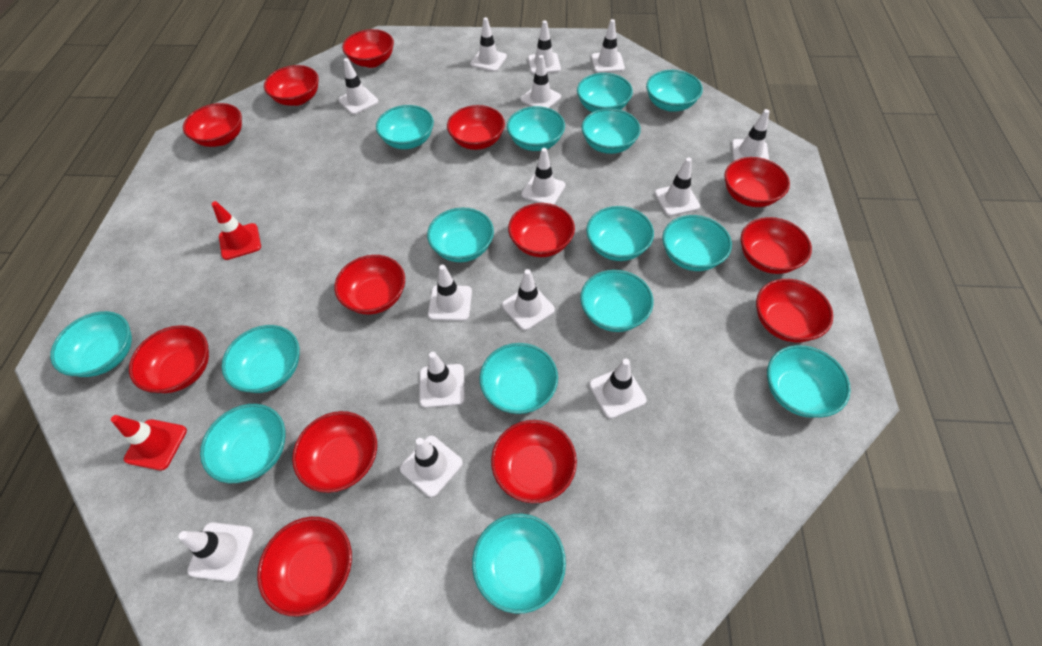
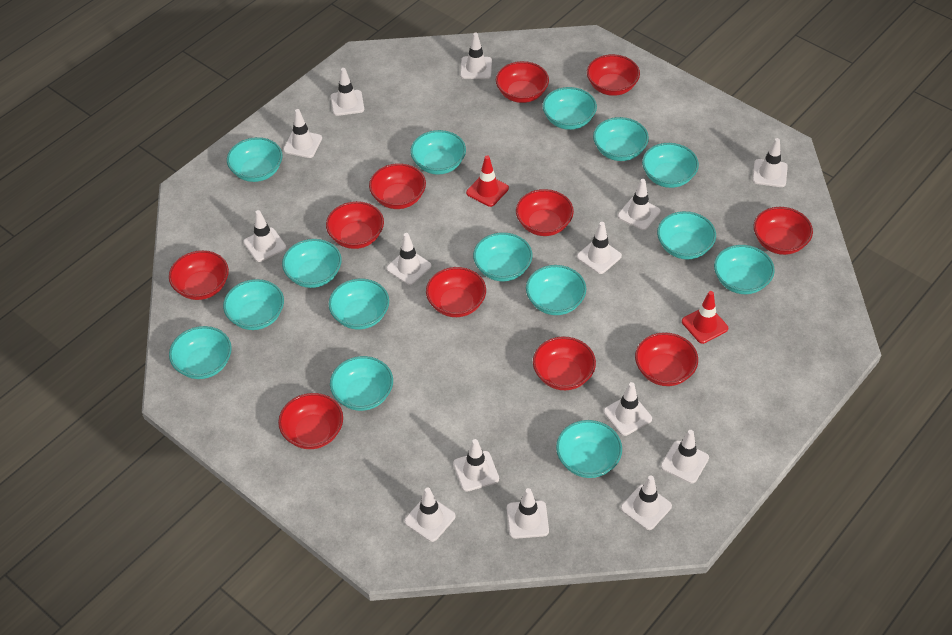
red bowl: 13 -> 11

